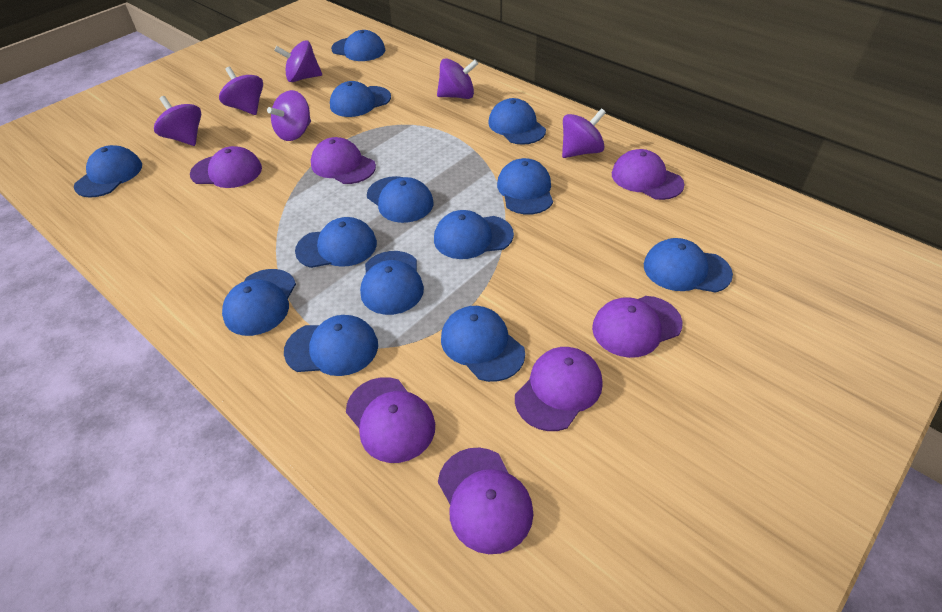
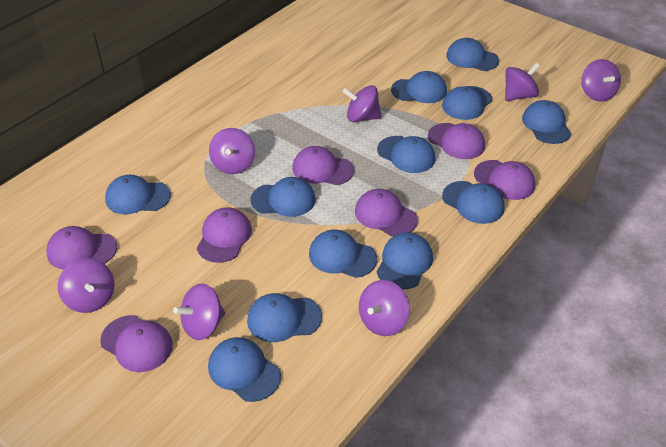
blue cap: 13 -> 12
purple spinning top: 6 -> 7

